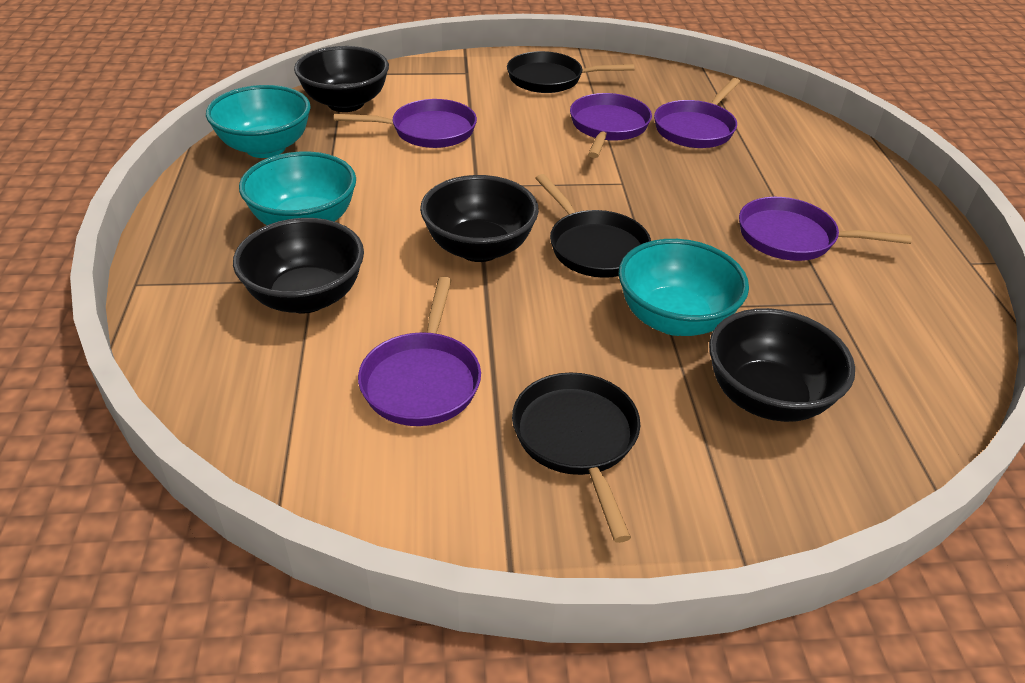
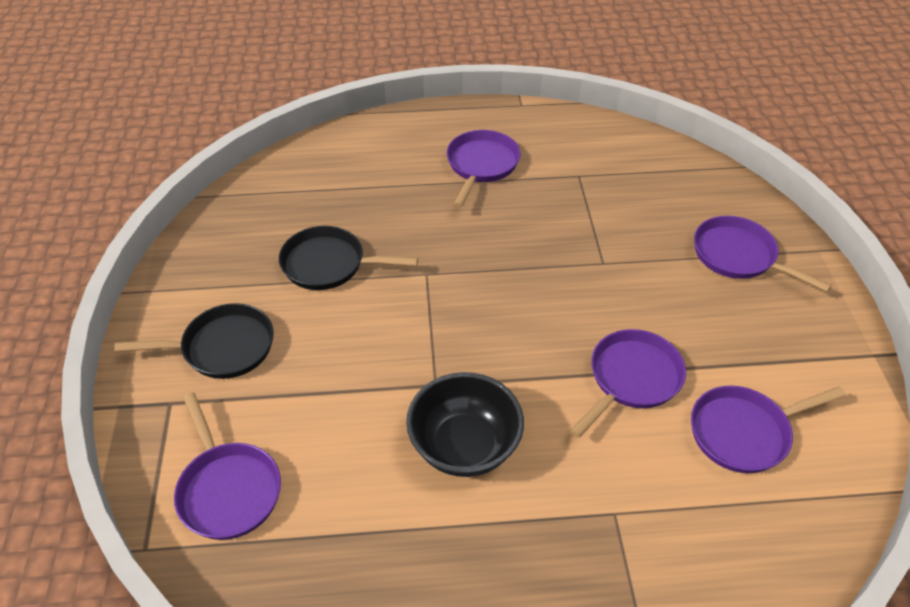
black bowl: 4 -> 1
black pan: 3 -> 2
turquoise bowl: 3 -> 0

